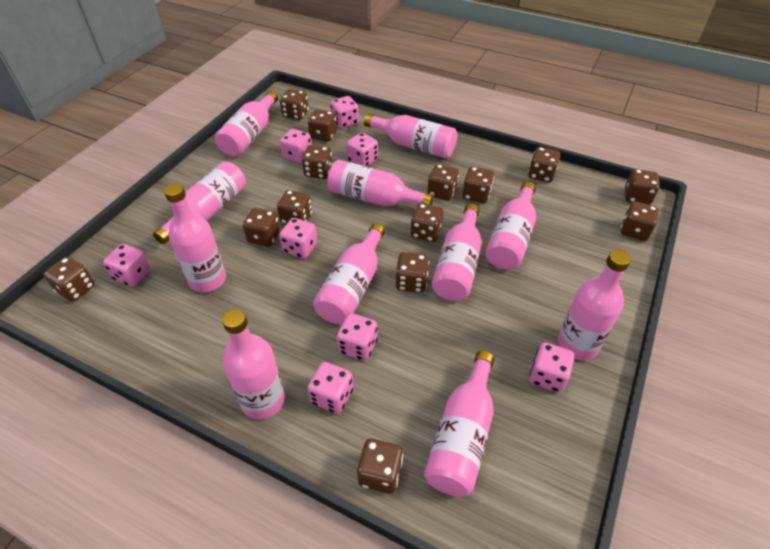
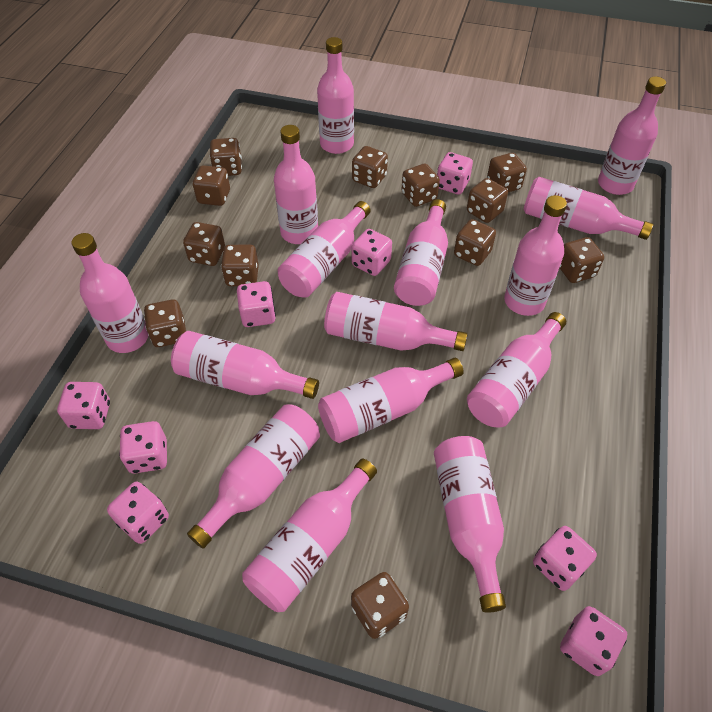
brown dice: 14 -> 12
pink bottle: 11 -> 15

